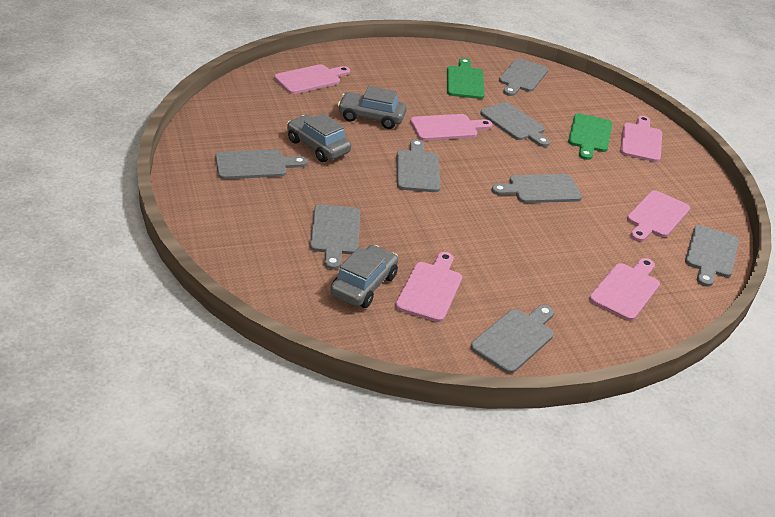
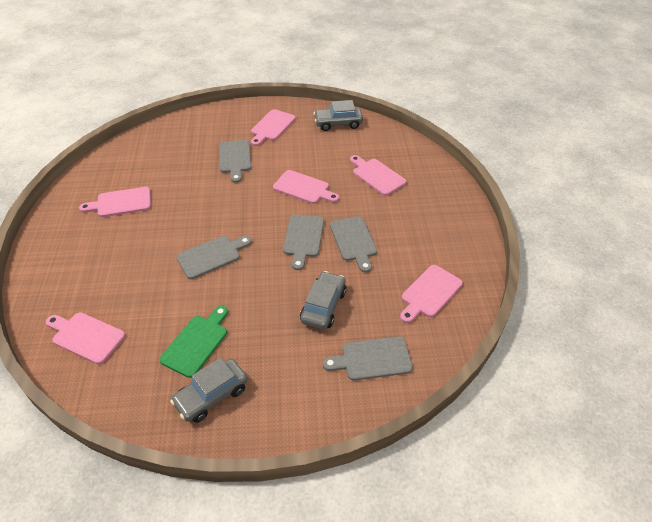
green cutting board: 2 -> 1
grey cutting board: 8 -> 5

